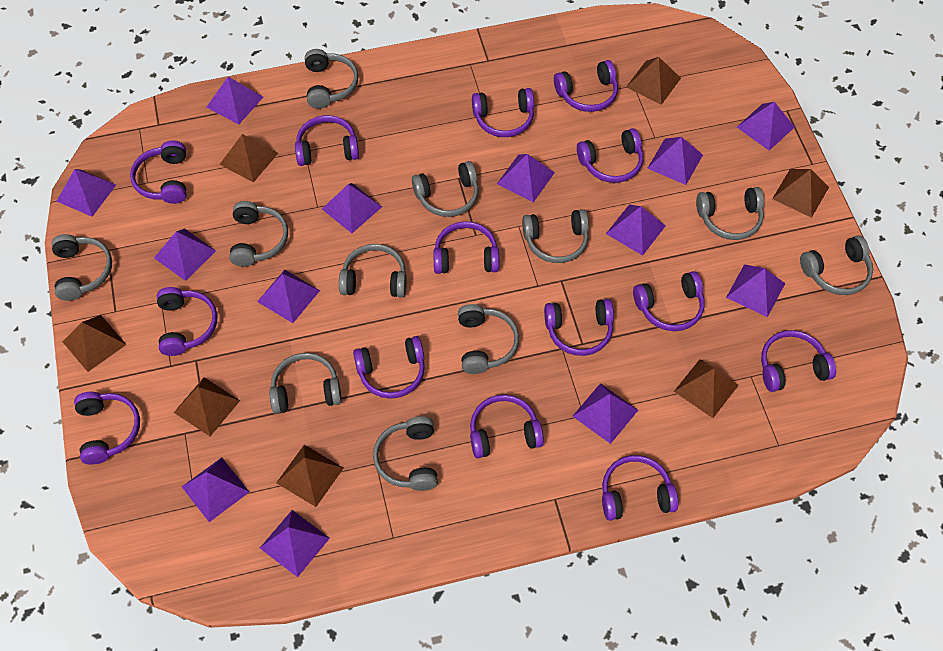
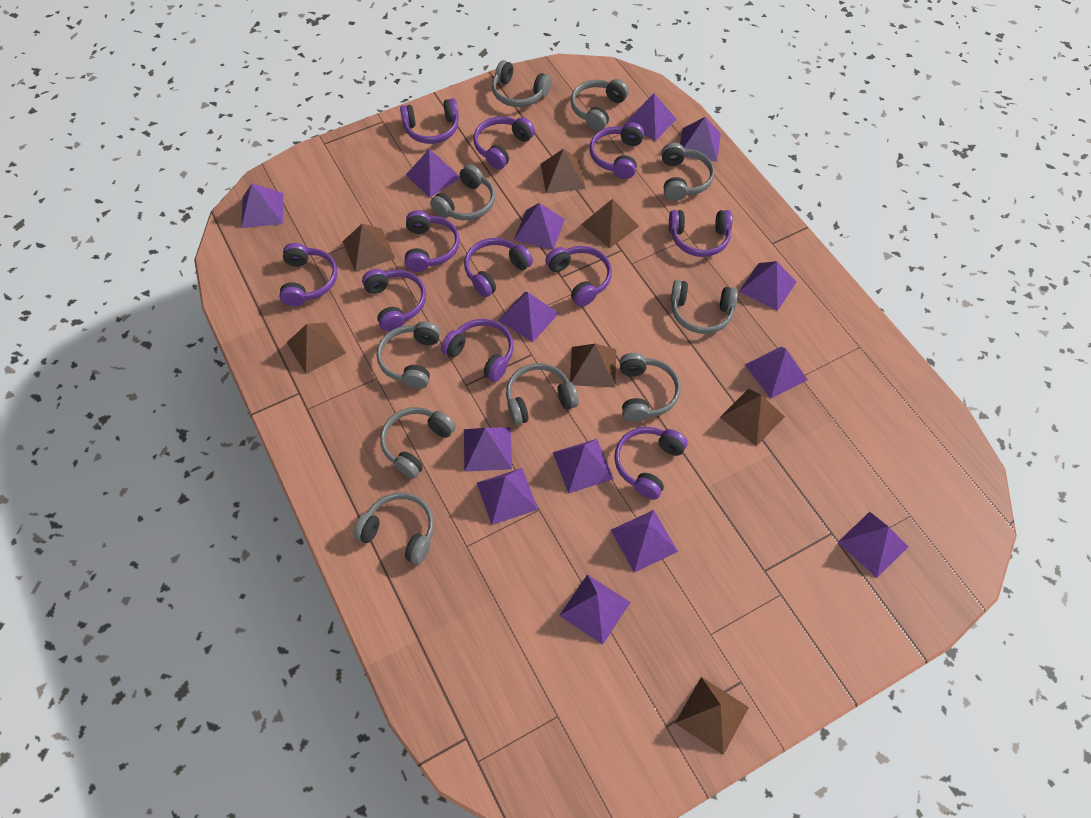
grey headphones: 11 -> 10
purple headphones: 14 -> 11
purple pyramid: 13 -> 14

